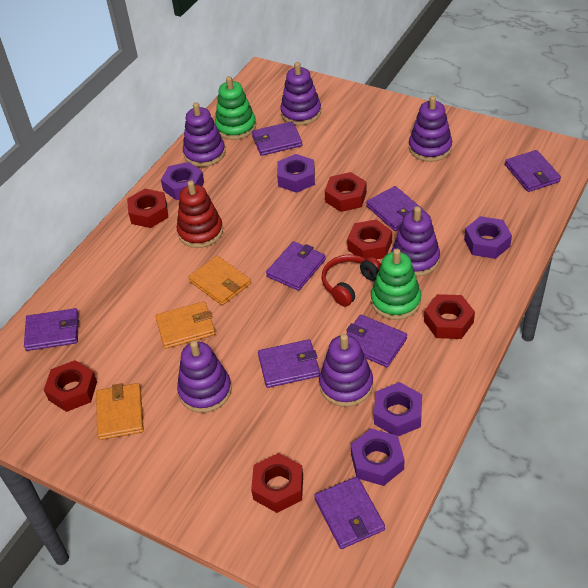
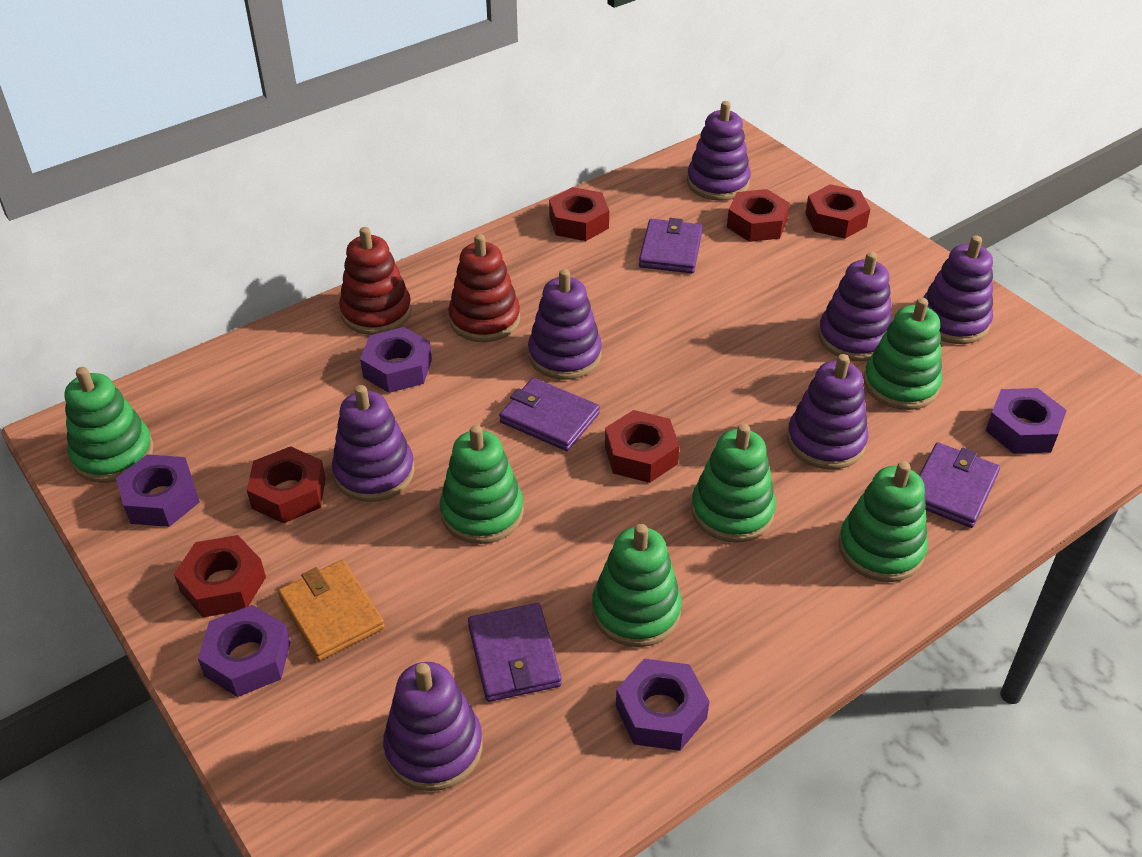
green stacking toy: 2 -> 6
orange wallet: 3 -> 1
purple stacking toy: 6 -> 7
purple wallet: 8 -> 4
red headphones: 1 -> 0
red stacking toy: 1 -> 2

